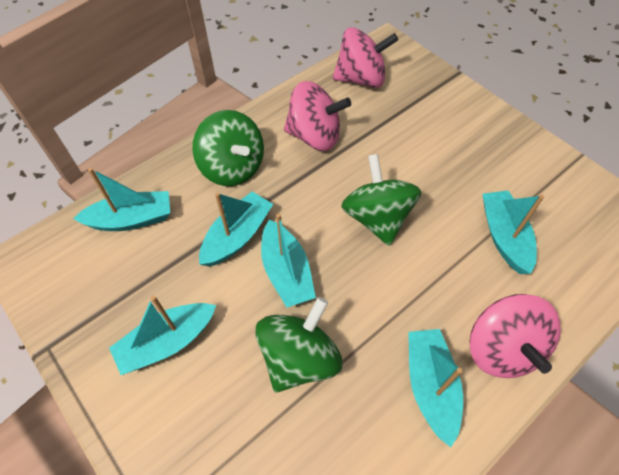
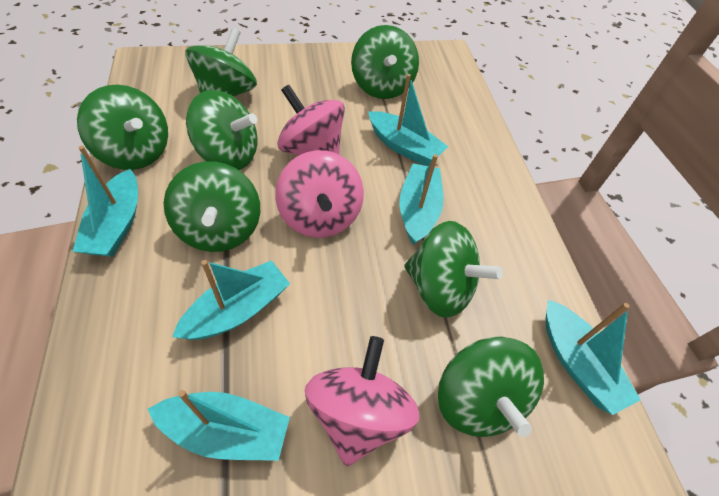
green spinning top: 3 -> 7

